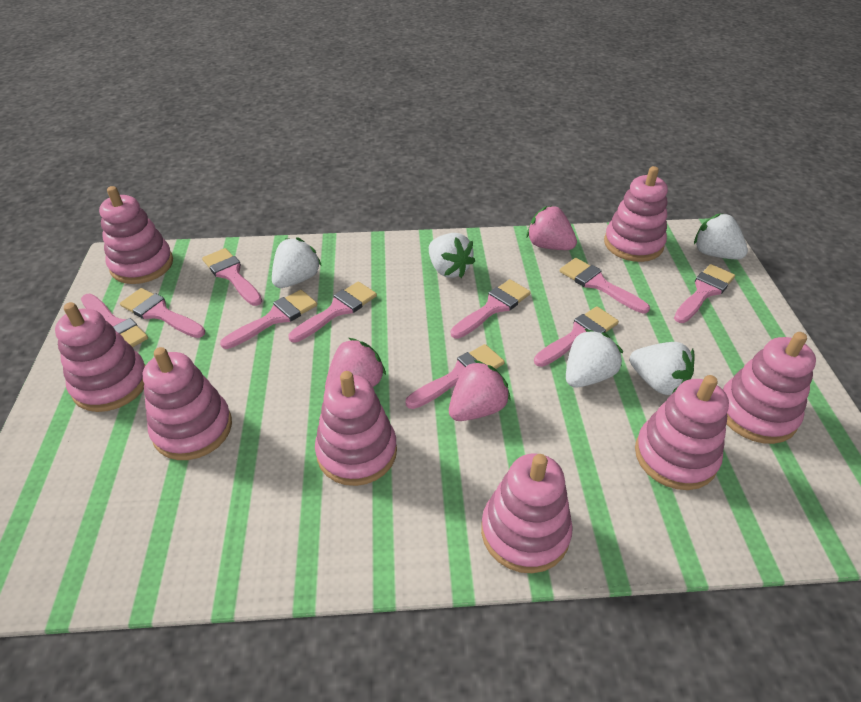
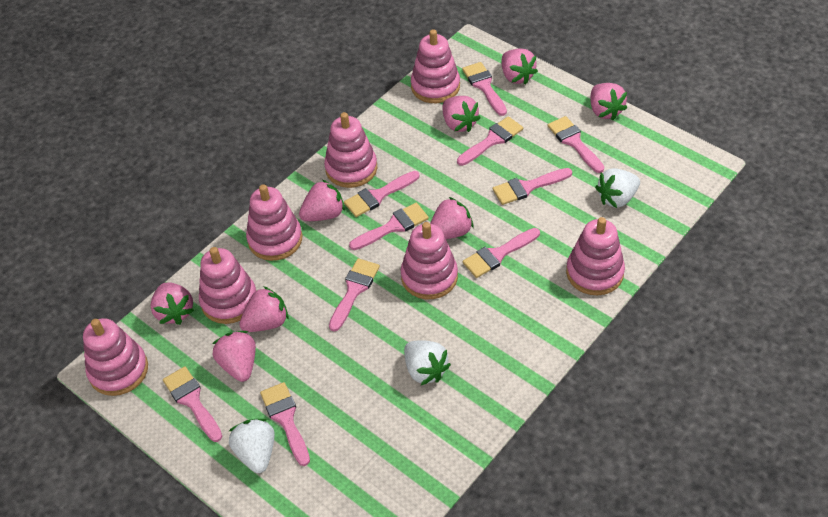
pink stacking toy: 8 -> 7
pink strawberry: 3 -> 8
white strawberry: 5 -> 3

